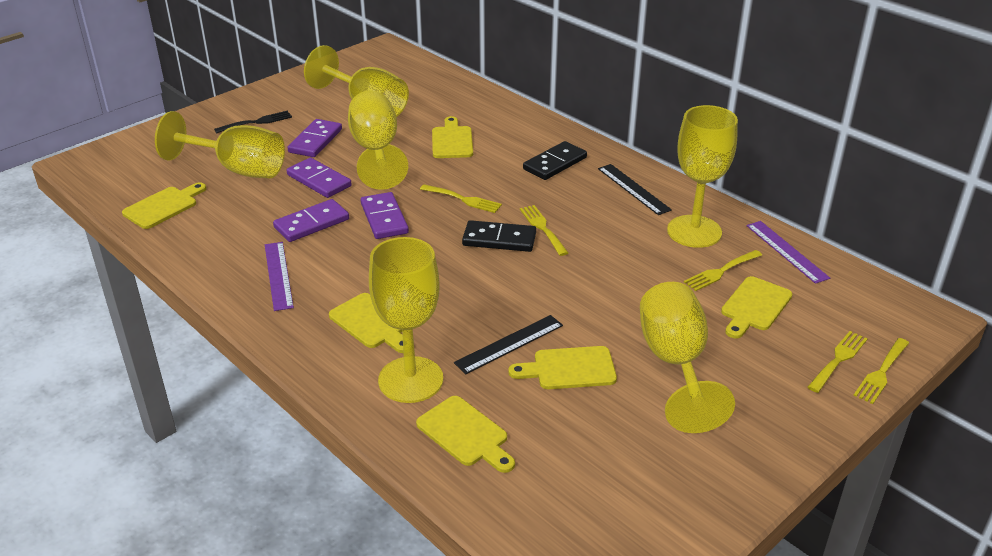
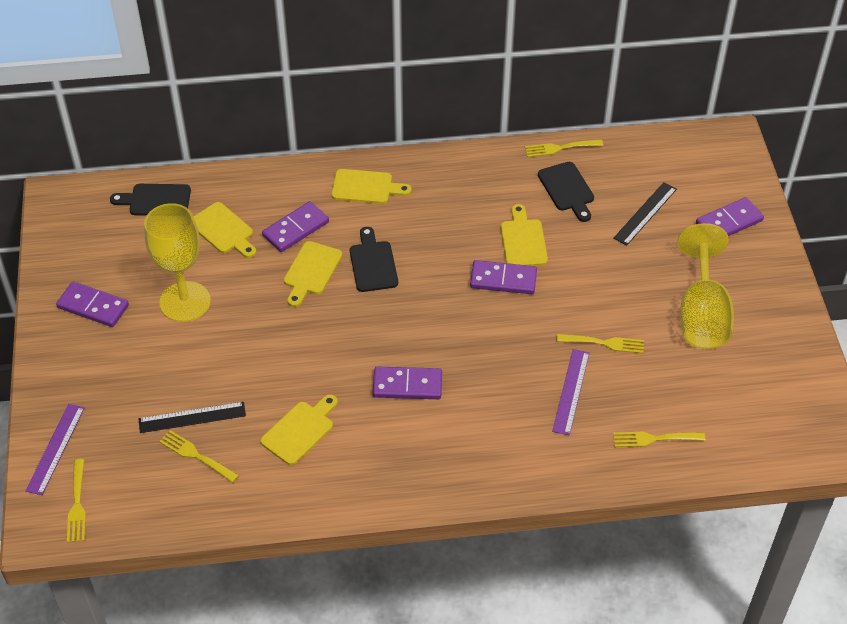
black cutting board: 0 -> 3
black domino: 2 -> 0
black fork: 1 -> 0
purple domino: 4 -> 5
yellow cutting board: 6 -> 5
yellow goblet: 6 -> 2

